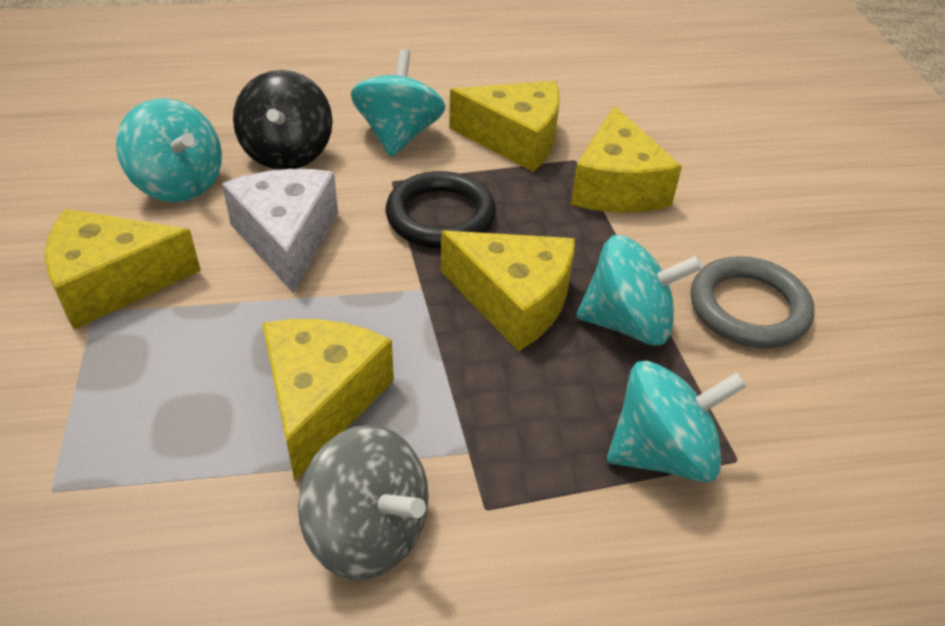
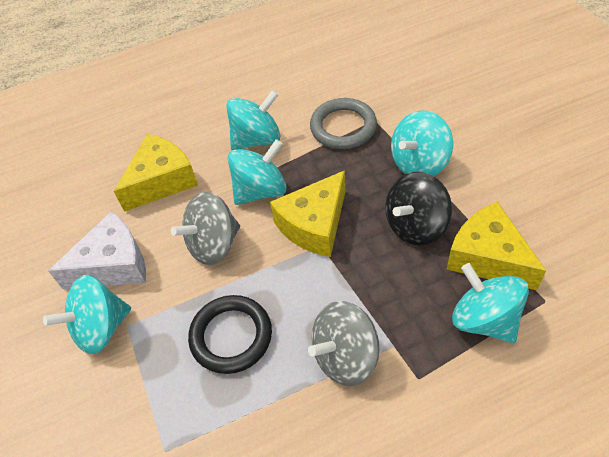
grey spinning top: 1 -> 2
turquoise spinning top: 4 -> 5
yellow cheese: 5 -> 3

